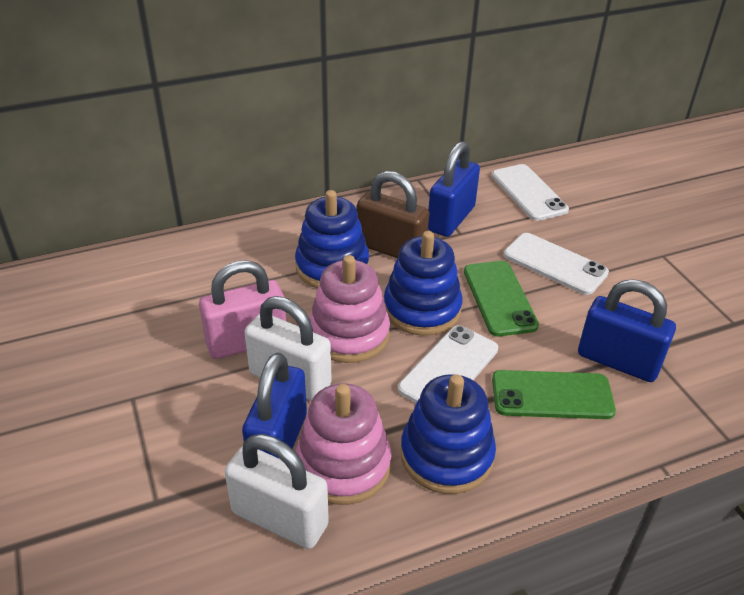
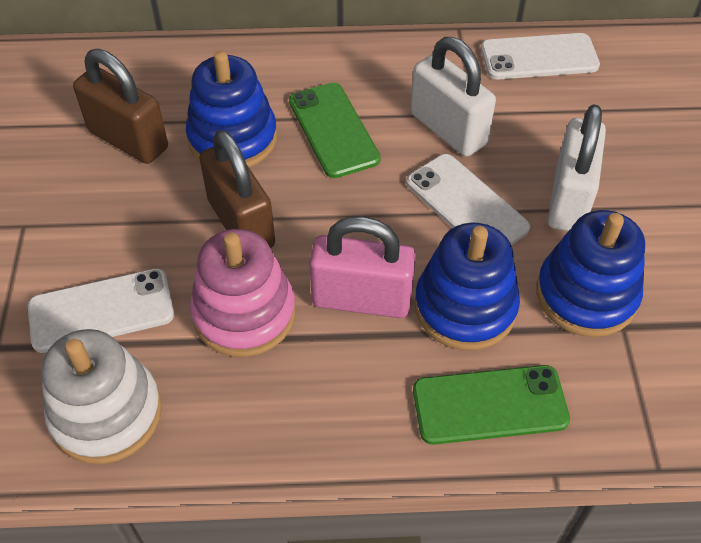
blue padlock: 3 -> 0
brown padlock: 1 -> 2
pink stacking toy: 2 -> 1
white stacking toy: 0 -> 1

